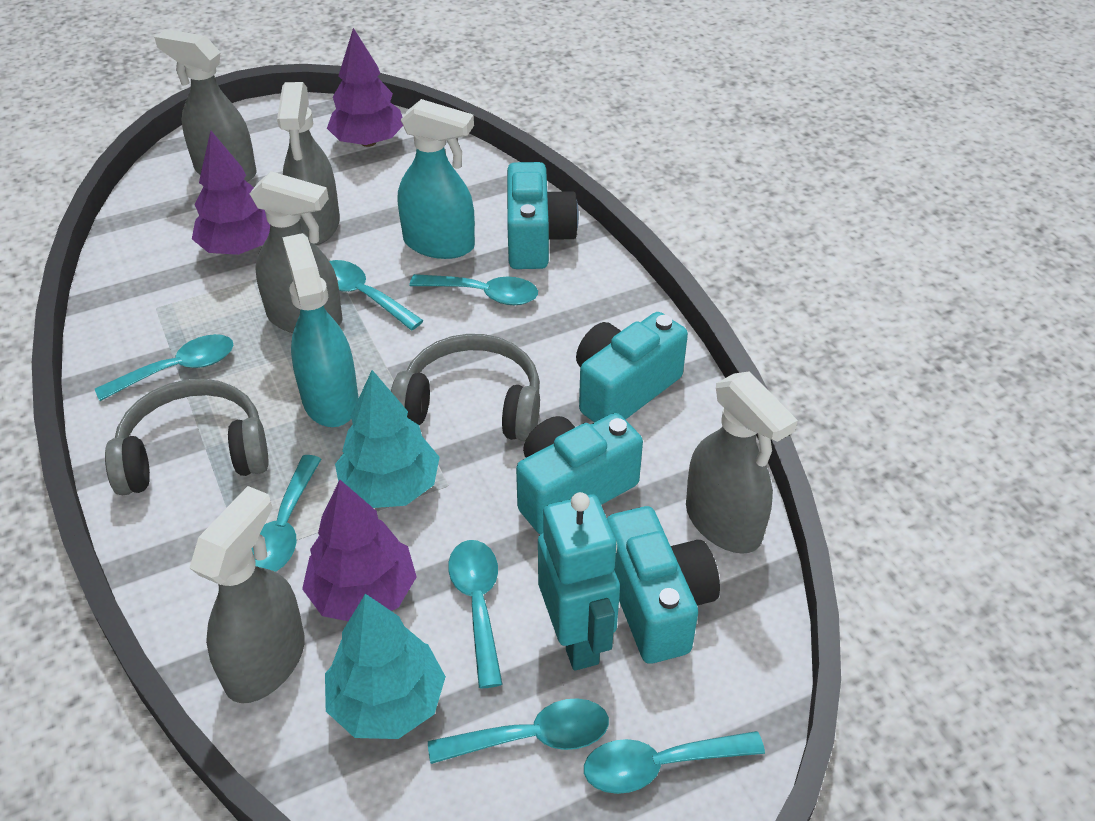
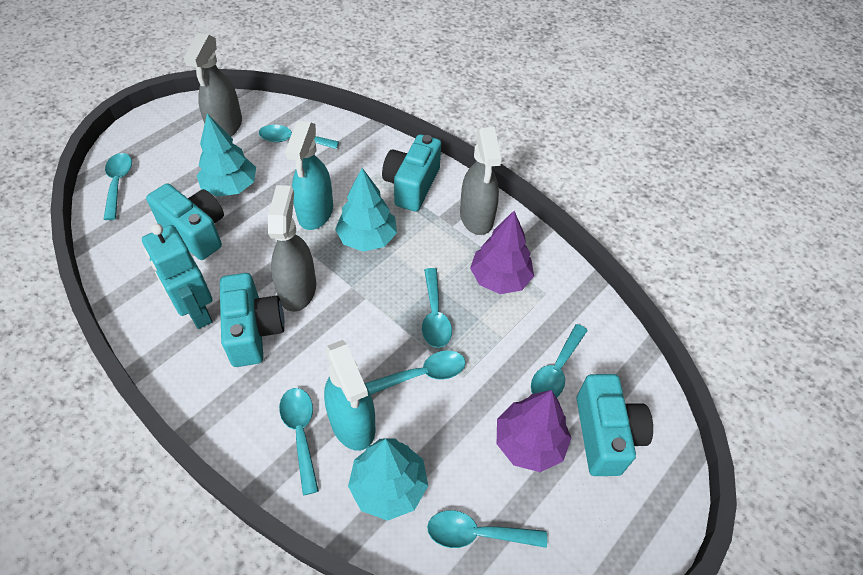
grey headphones: 2 -> 0
grey spray bottle: 5 -> 3
purple tree: 3 -> 2
turquoise tree: 2 -> 3

